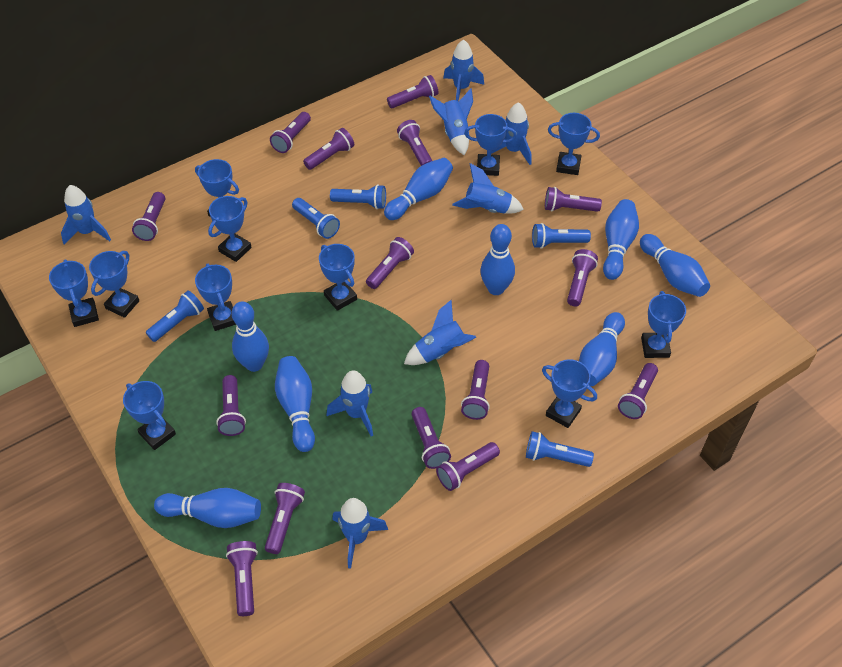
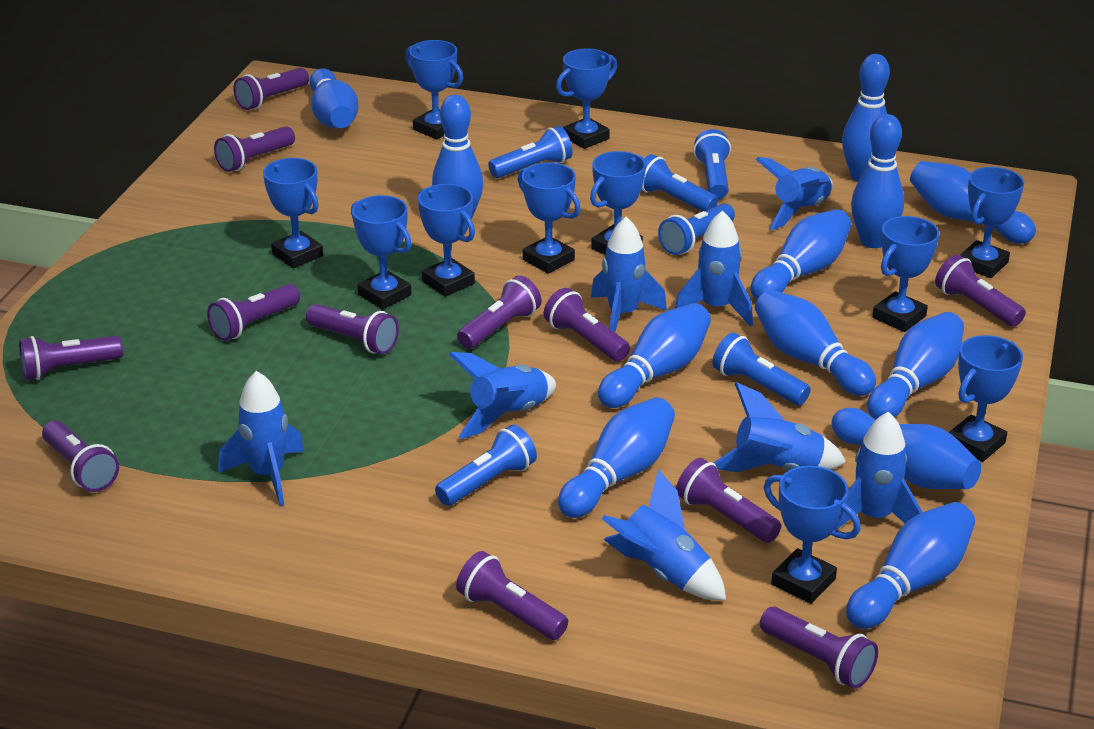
blue bowling pin: 8 -> 12
blue flashlight: 5 -> 6
purple flashlight: 15 -> 12

